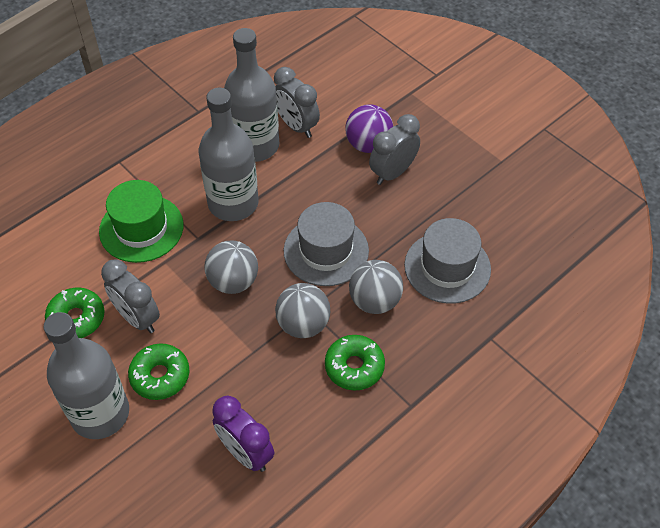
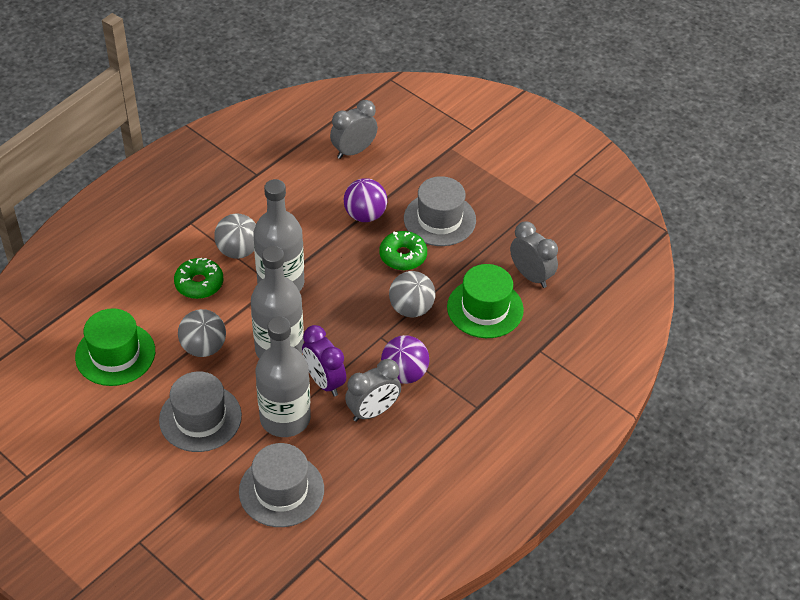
green donut: 3 -> 2
green hat: 1 -> 2
grey hat: 2 -> 3
purple ball: 1 -> 2

